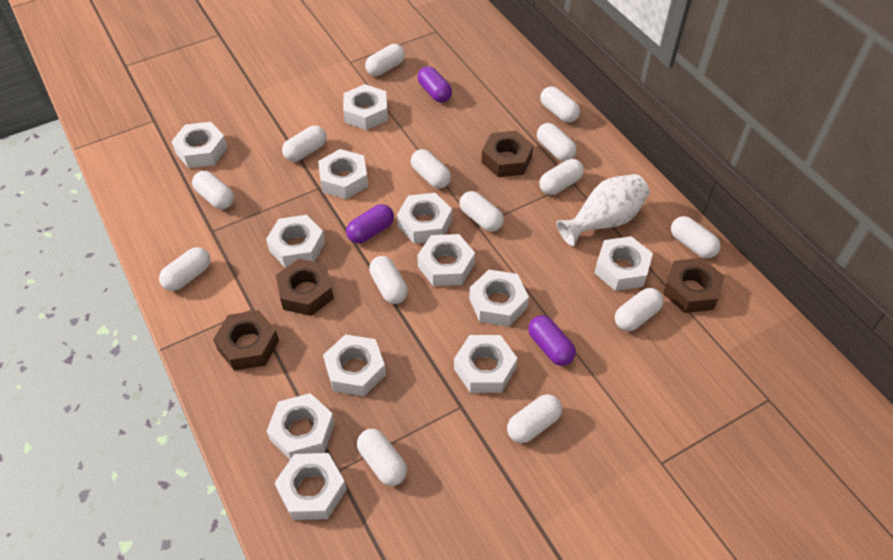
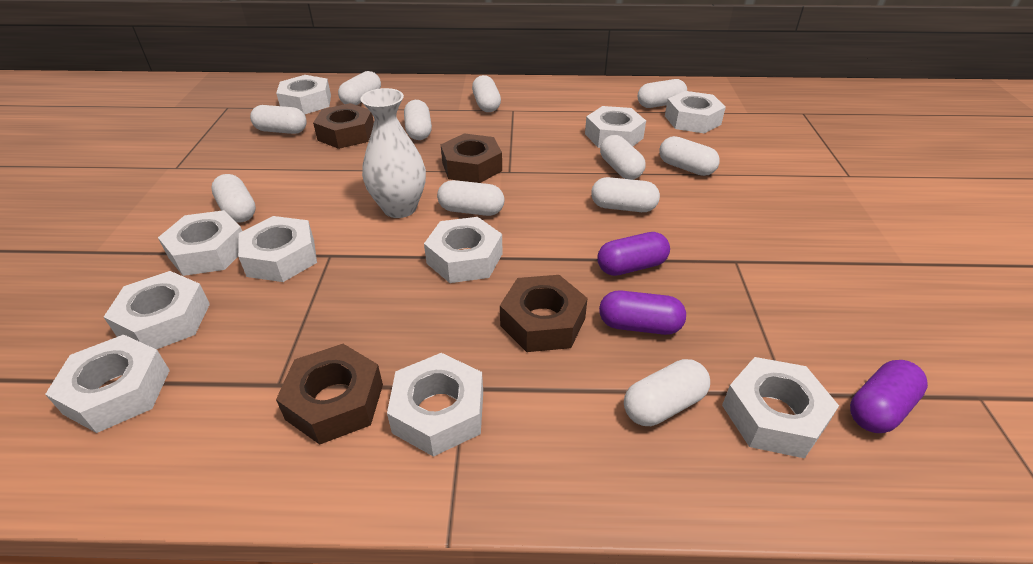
white capsule: 14 -> 11
white nut: 12 -> 10

